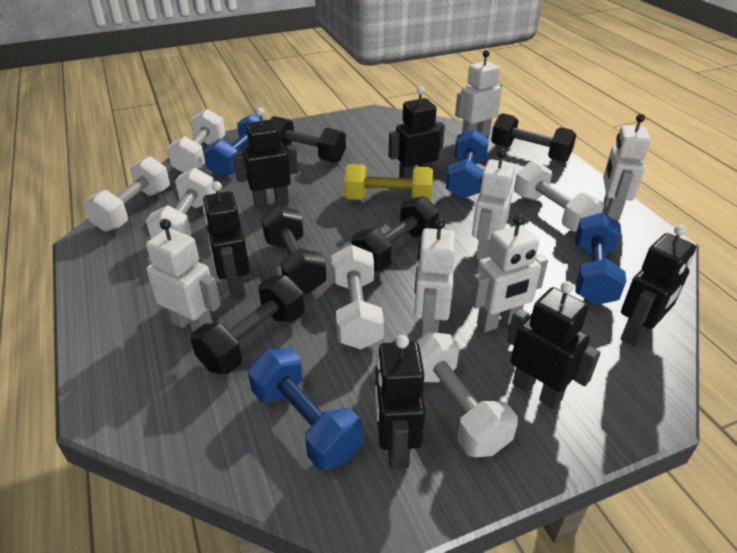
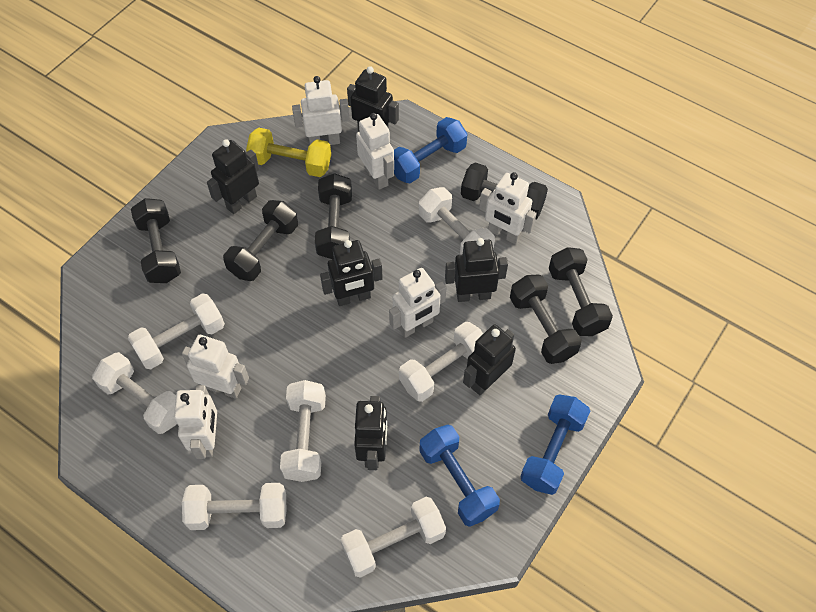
black dumbbell: 5 -> 6
blue dumbbell: 4 -> 3
white dumbbell: 6 -> 7

